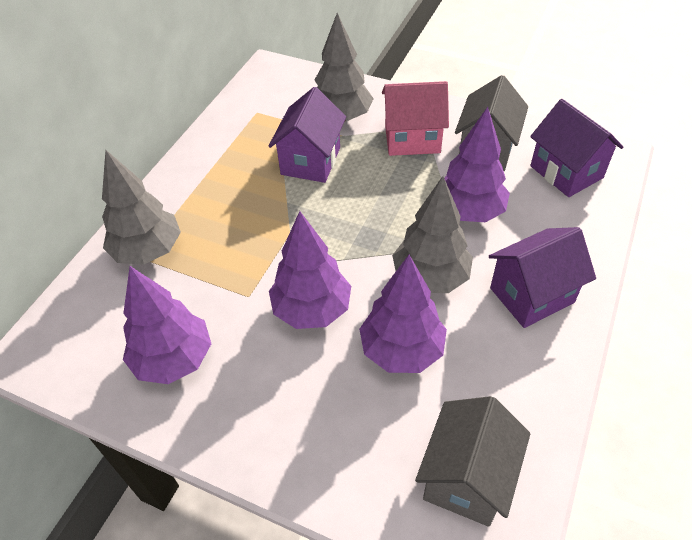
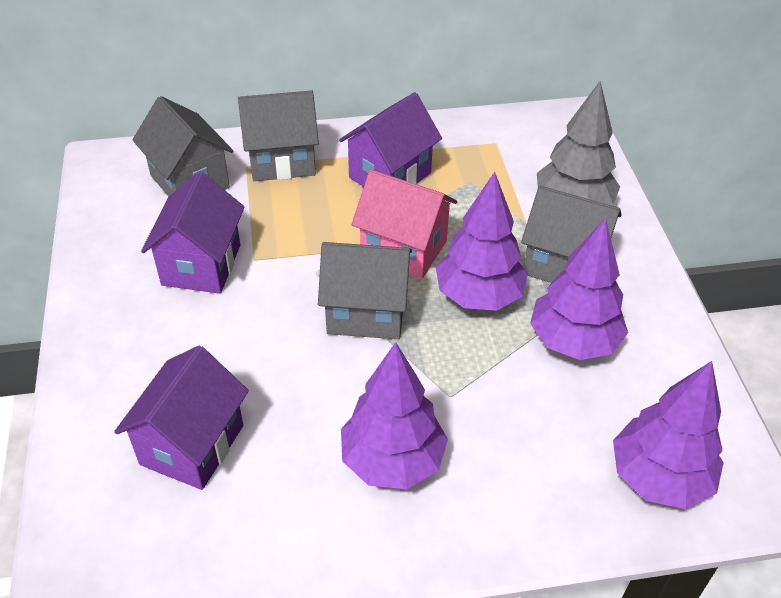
grey house: 2 -> 4
grey tree: 3 -> 1

